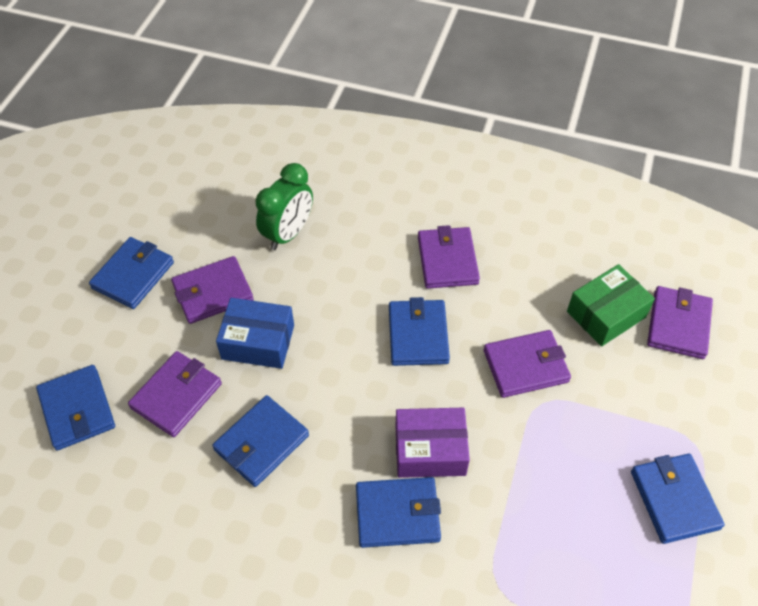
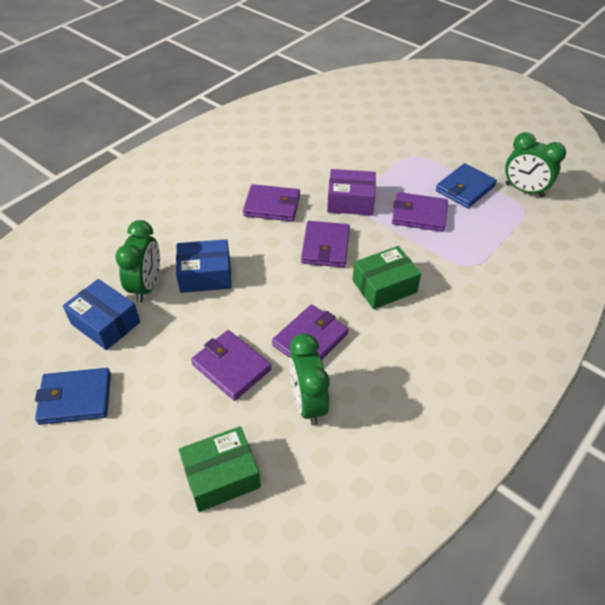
blue box: 1 -> 2
blue wallet: 6 -> 2
green box: 1 -> 2
green clock: 1 -> 3

